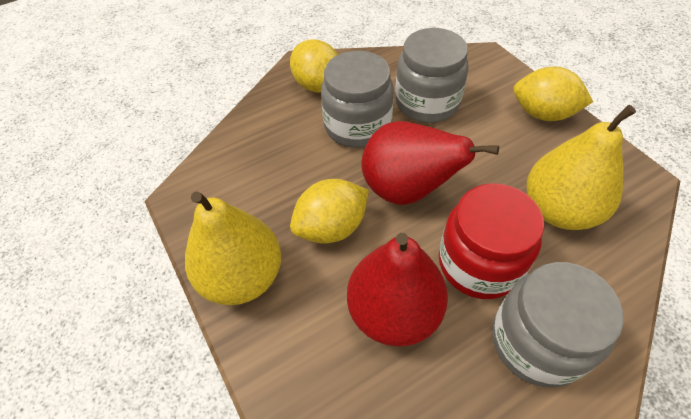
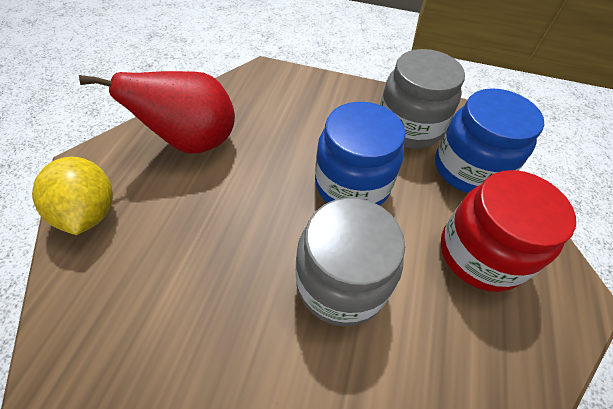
blue jar: 0 -> 2
grey jar: 3 -> 2
red pear: 2 -> 1
yellow lemon: 3 -> 1
yellow pear: 2 -> 0

